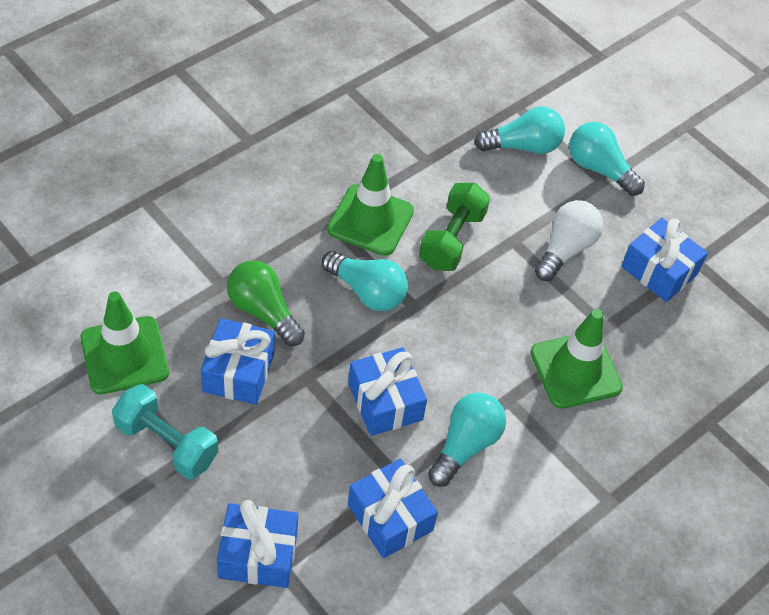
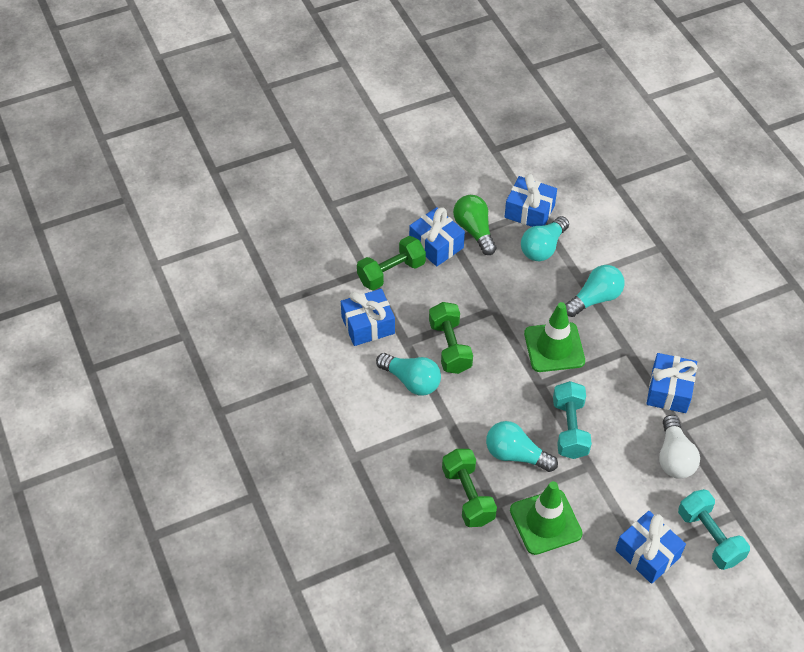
green dumbbell: 1 -> 3
green traffic cone: 3 -> 2
turquoise dumbbell: 1 -> 2

